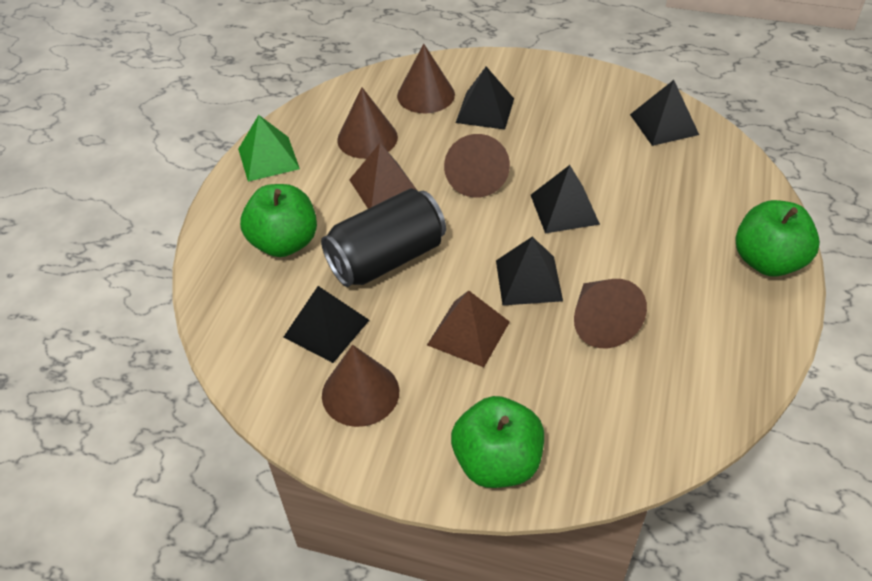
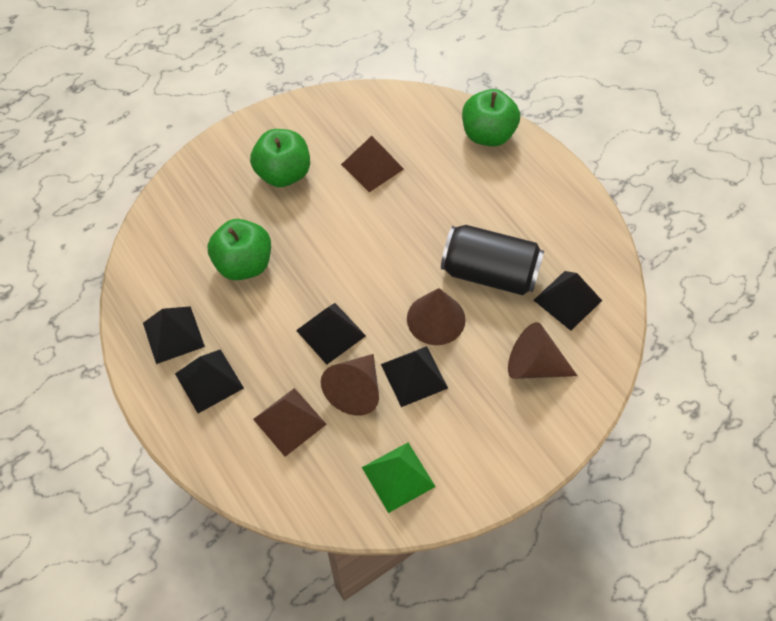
brown cone: 5 -> 3

